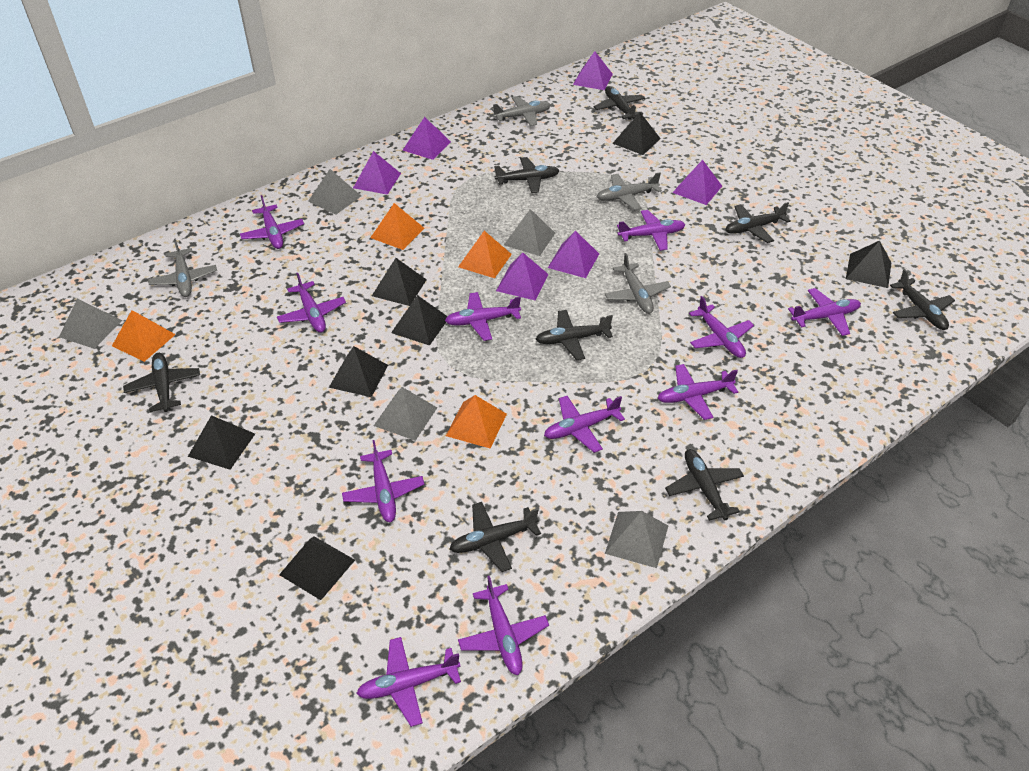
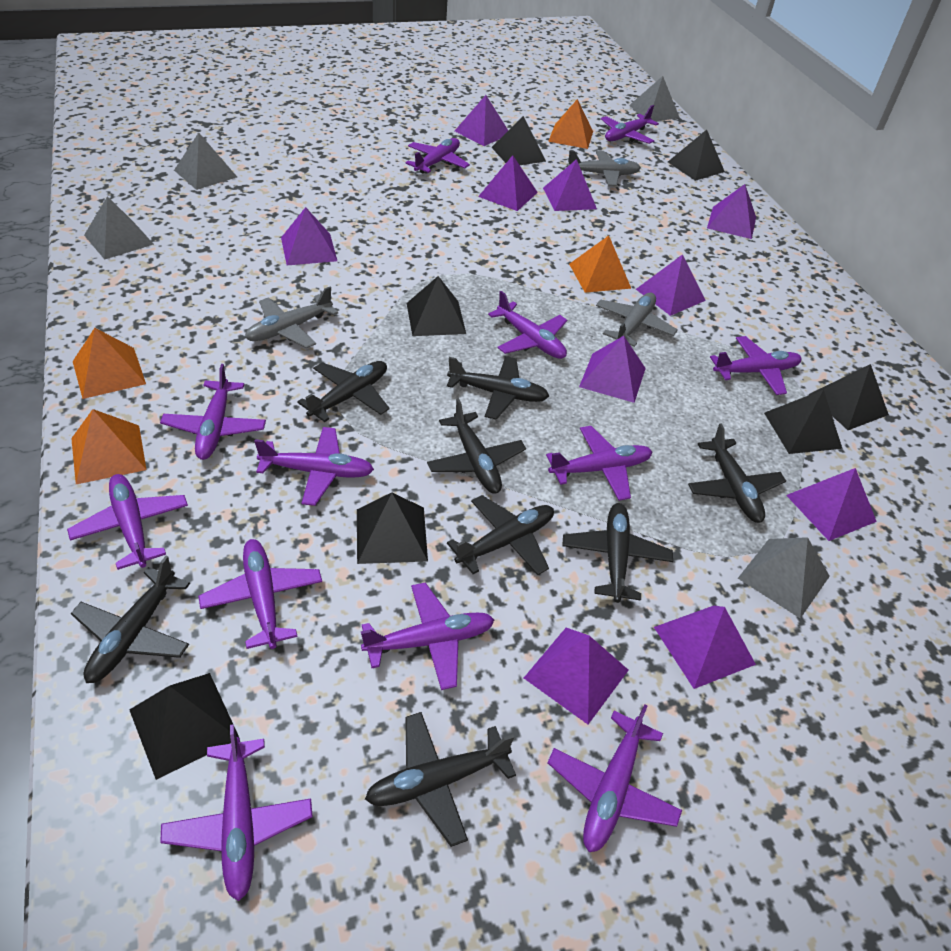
grey plane: 4 -> 3
grey pyramid: 5 -> 4
purple plane: 11 -> 12
purple pyramid: 6 -> 10

